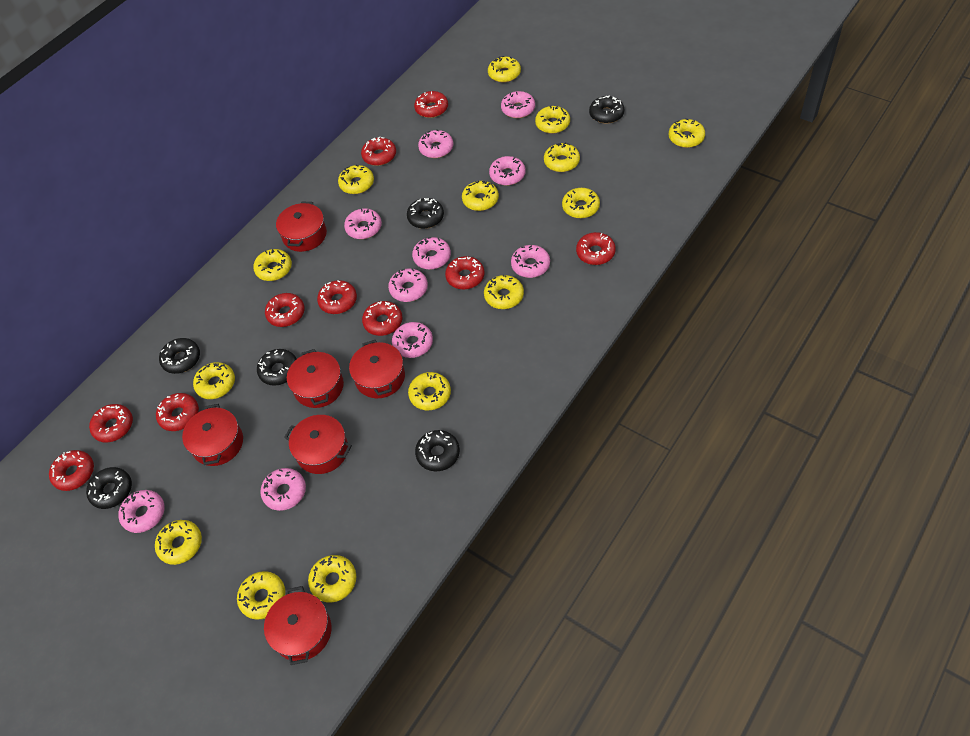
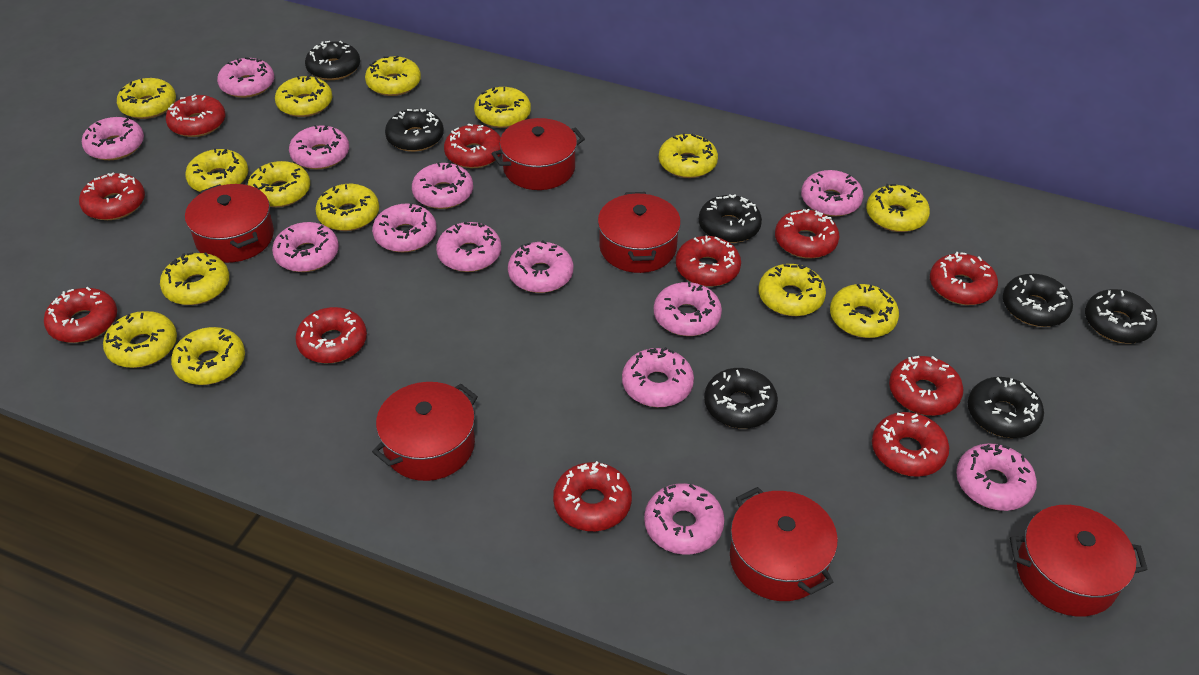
black donut: 6 -> 7
pink donut: 10 -> 13
red donut: 10 -> 11

